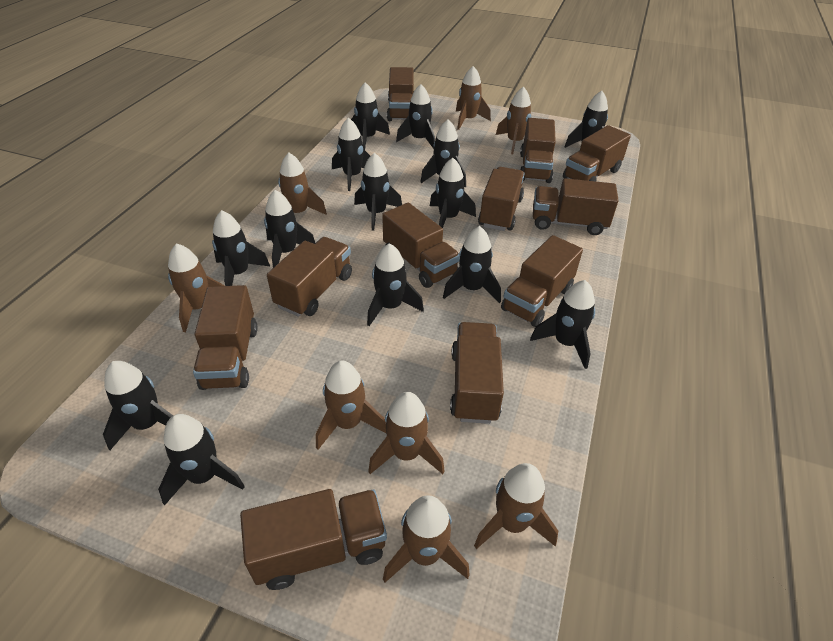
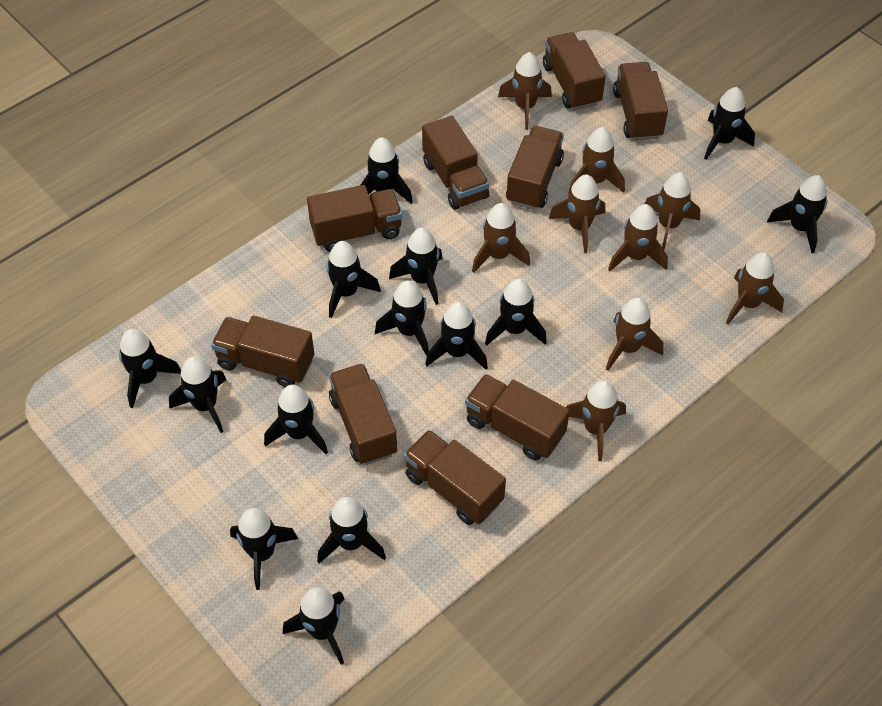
brown rocket: 8 -> 9
brown truck: 11 -> 9

